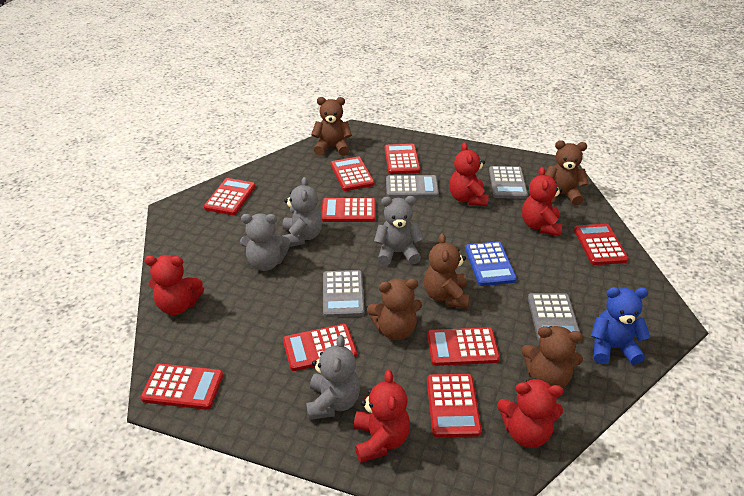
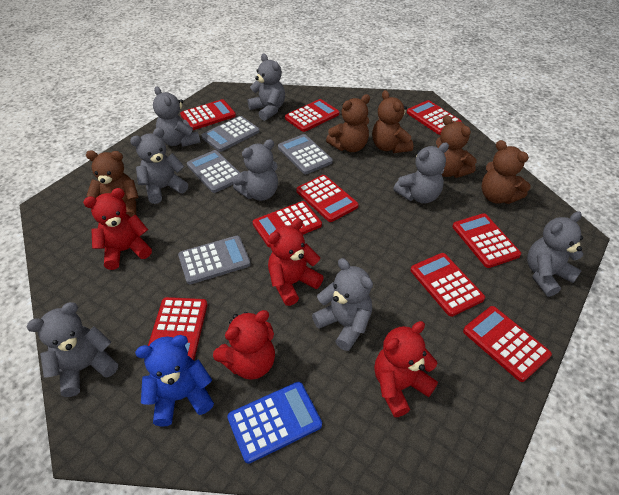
grey teddy bear: 4 -> 8
red teddy bear: 5 -> 4

